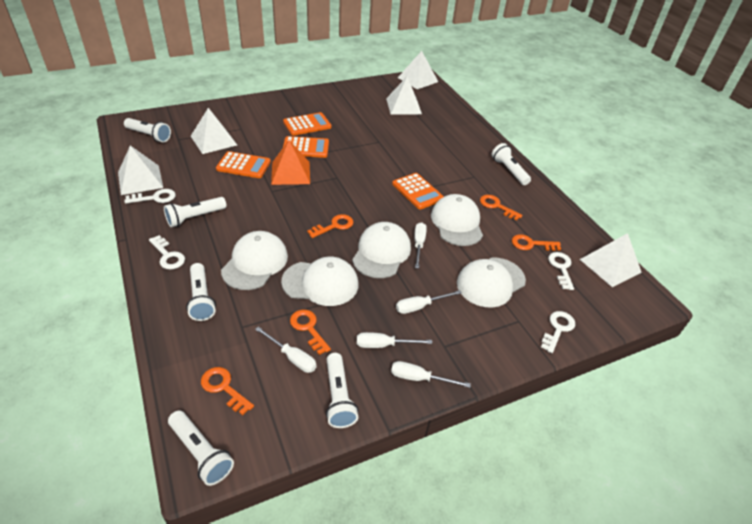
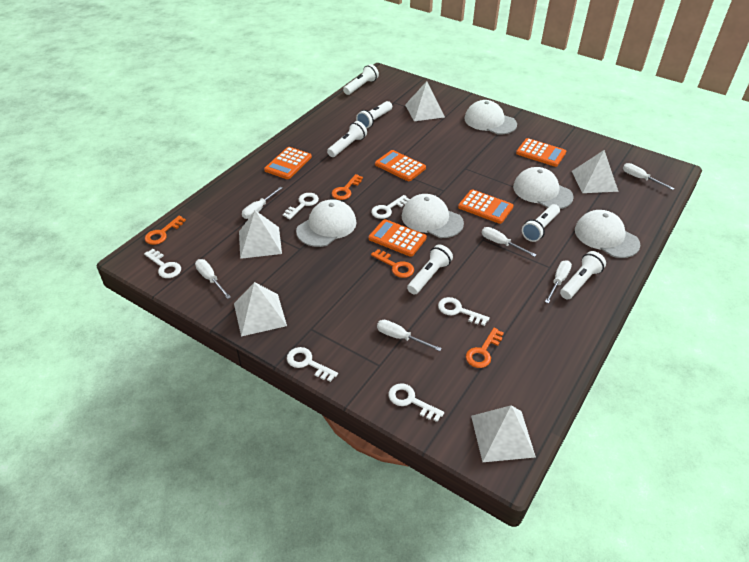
orange calculator: 4 -> 5
orange key: 5 -> 4
orange pyramid: 1 -> 0
white key: 4 -> 6
white screwdriver: 5 -> 6

